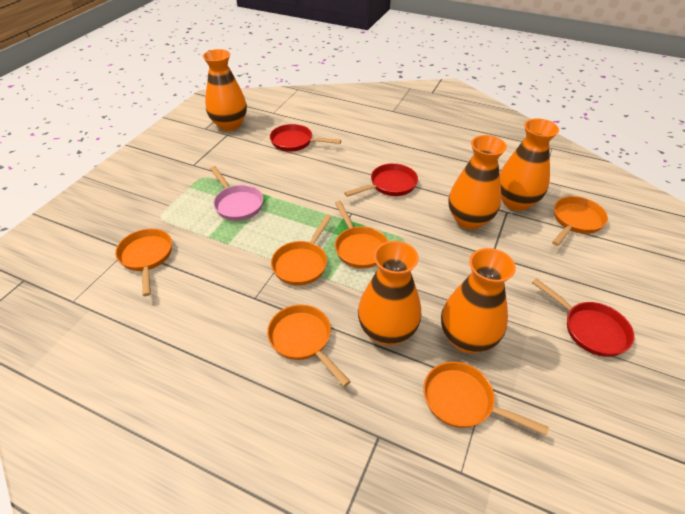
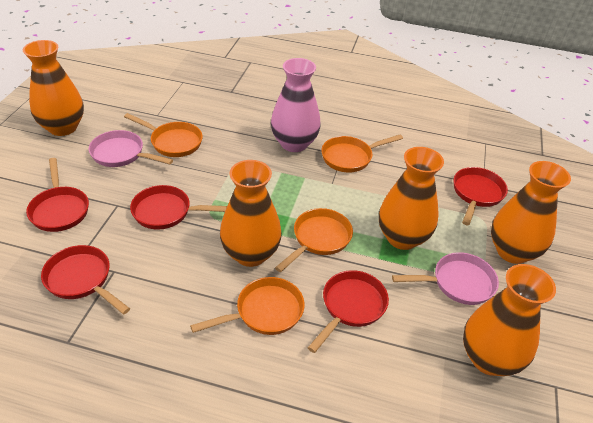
orange pan: 6 -> 4
pink pan: 1 -> 2
pink vase: 0 -> 1
red pan: 3 -> 5

